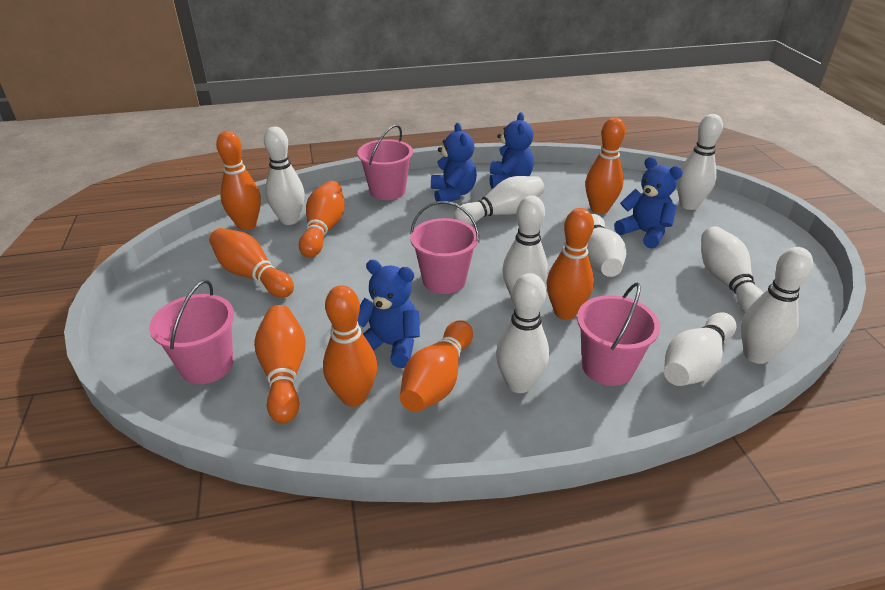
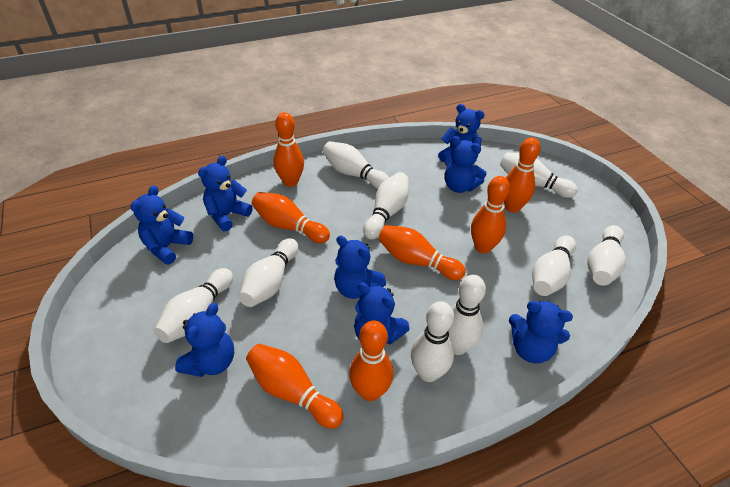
blue teddy bear: 4 -> 8
orange bowling pin: 8 -> 7
pink bucket: 4 -> 0

